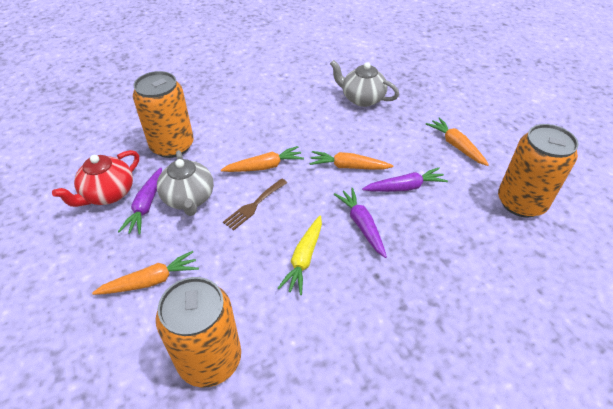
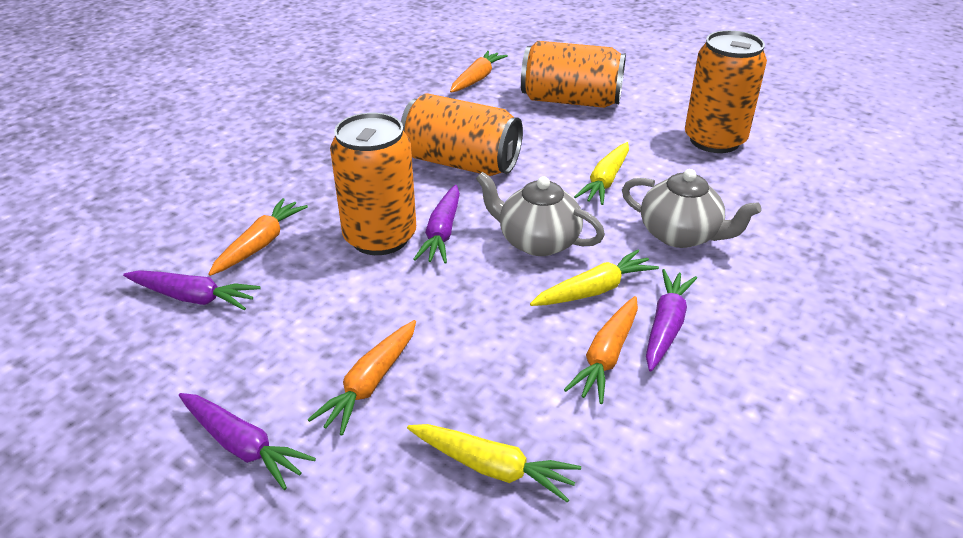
brown fork: 1 -> 0
orange can: 3 -> 4
purple carrot: 3 -> 4
red teapot: 1 -> 0
yellow carrot: 1 -> 3

